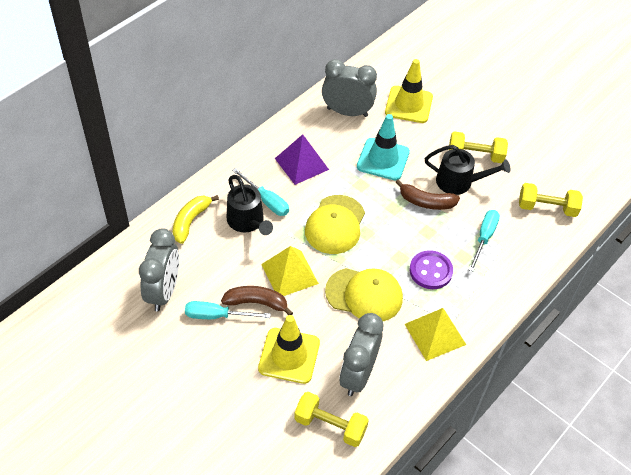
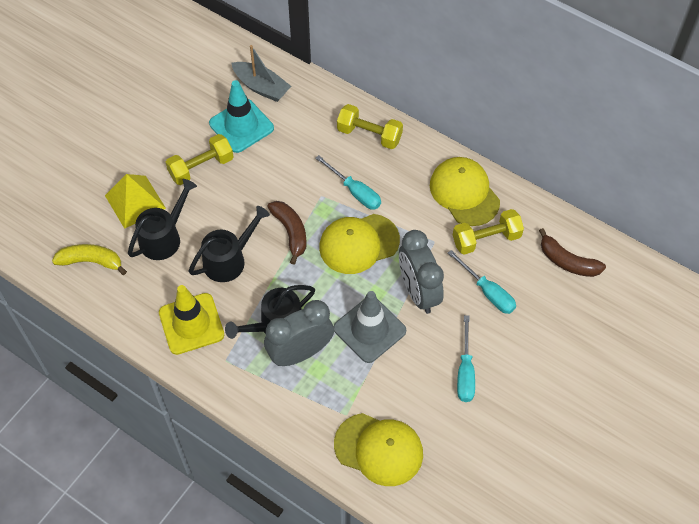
black watering can: 2 -> 3
grey boat: 0 -> 1
grey clock: 3 -> 2
grey traffic cone: 0 -> 1
purple button: 1 -> 0
purple pyramid: 1 -> 0
yellow cap: 2 -> 3
yellow pyramid: 2 -> 1
yellow traffic cone: 2 -> 1

